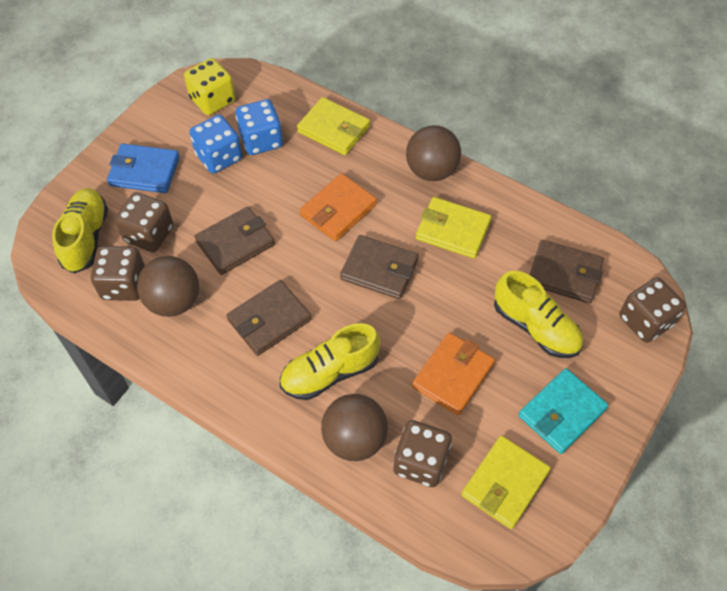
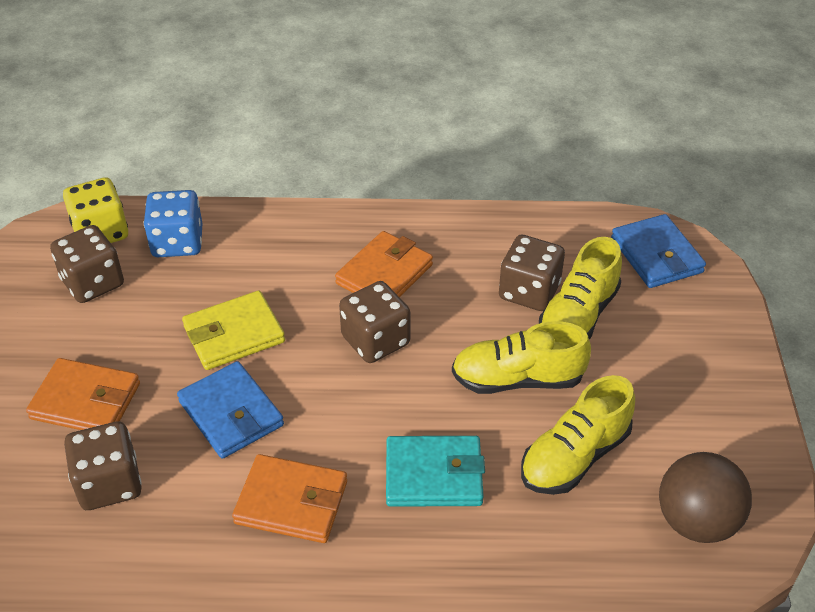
blue dice: 2 -> 1
blue wallet: 1 -> 2
brown ball: 3 -> 1
brown wallet: 4 -> 0
orange wallet: 2 -> 3
yellow wallet: 3 -> 1

